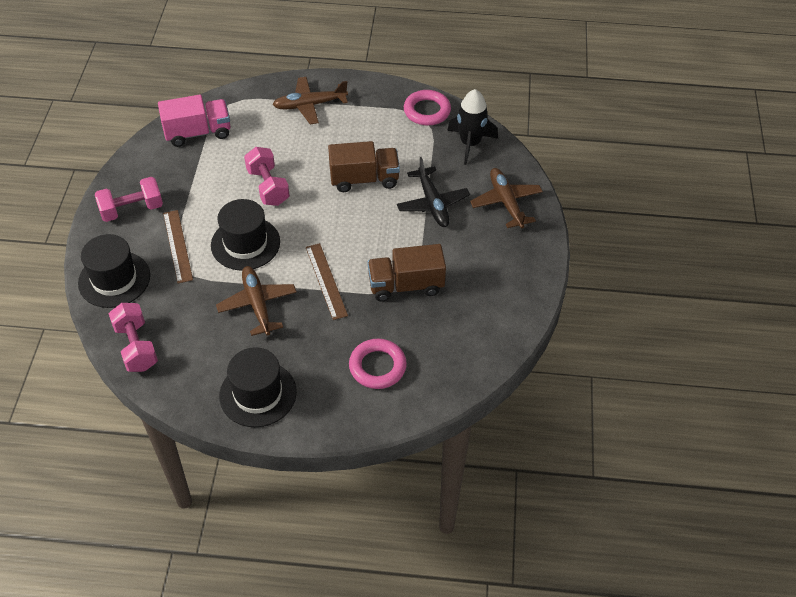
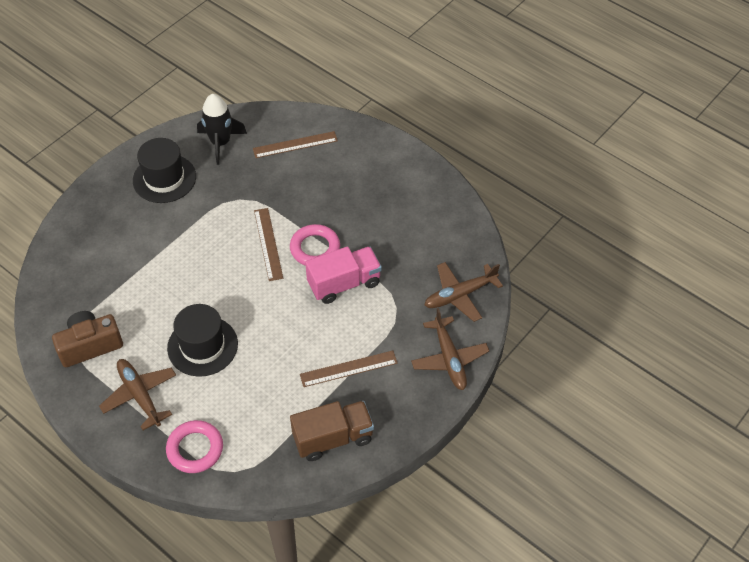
black hat: 3 -> 2
black plane: 1 -> 0
brown camera: 0 -> 1
brown ruler: 2 -> 3
brown truck: 2 -> 1
pink dumbbell: 3 -> 0

